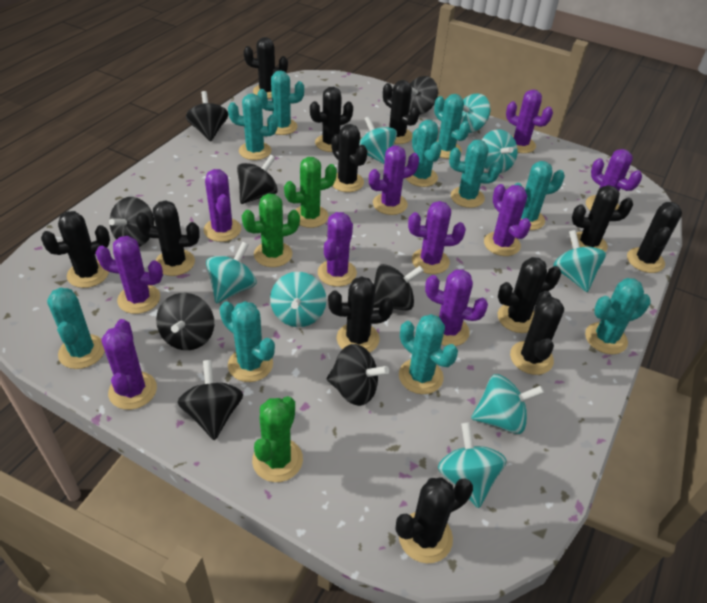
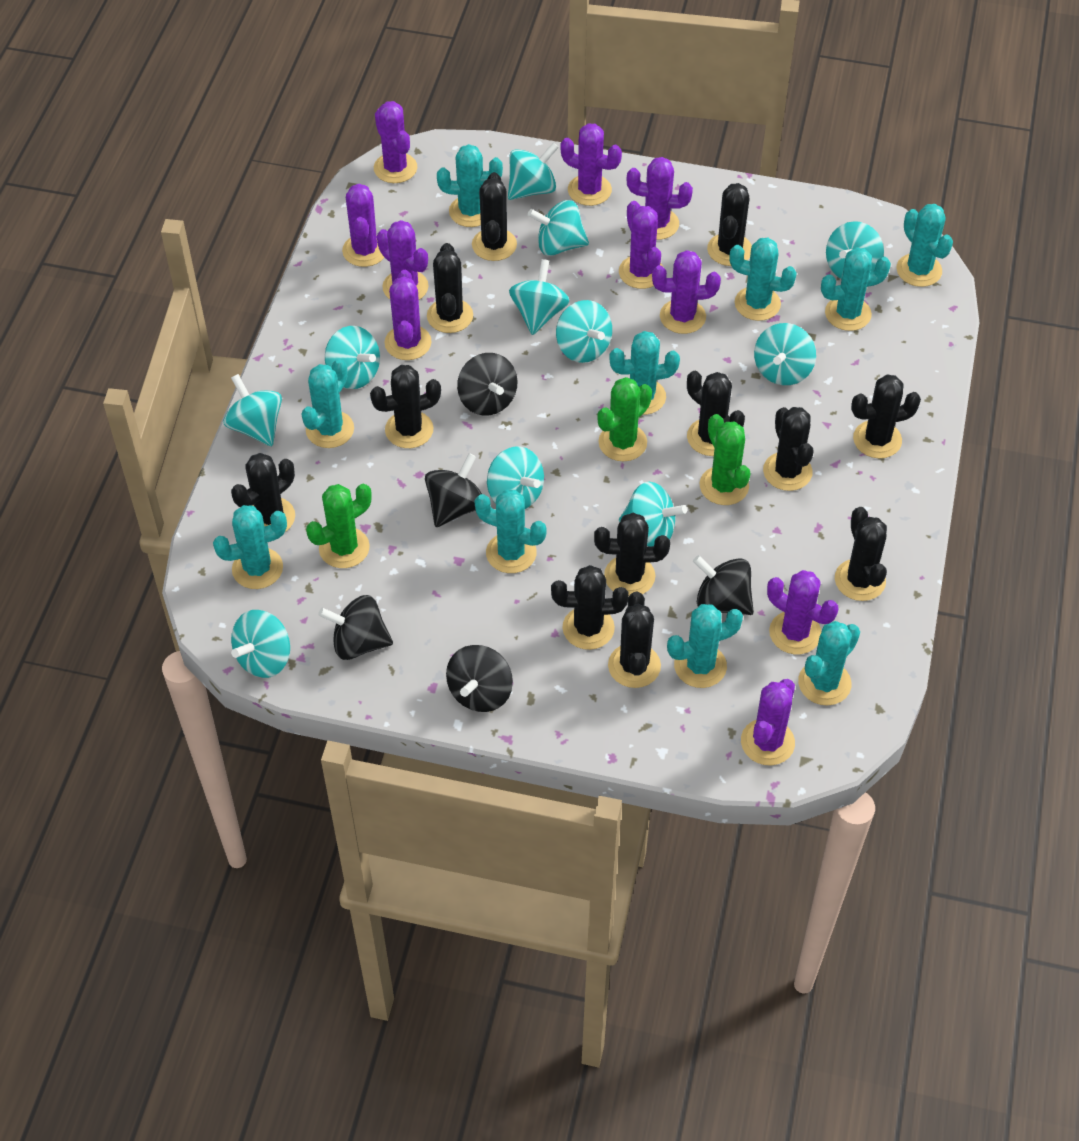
black spinning top: 8 -> 5
turquoise spinning top: 8 -> 11

